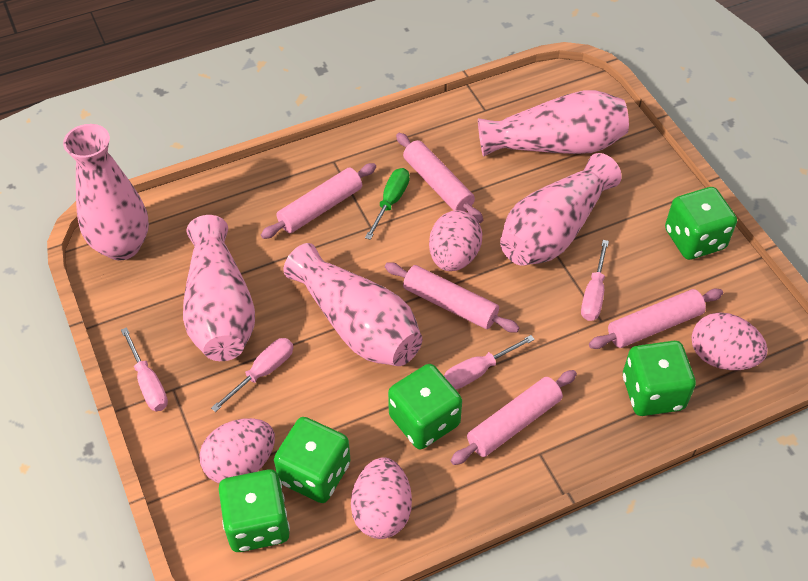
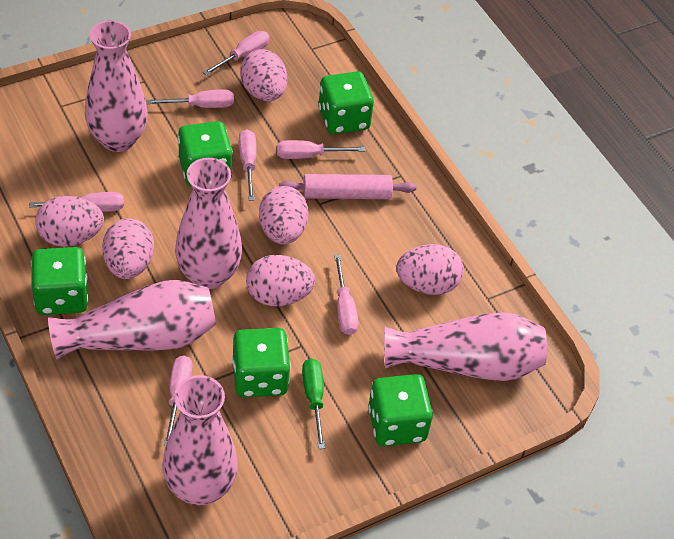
pink egg: 4 -> 6
pink rolling pin: 5 -> 1
pink screwdriver: 4 -> 7

